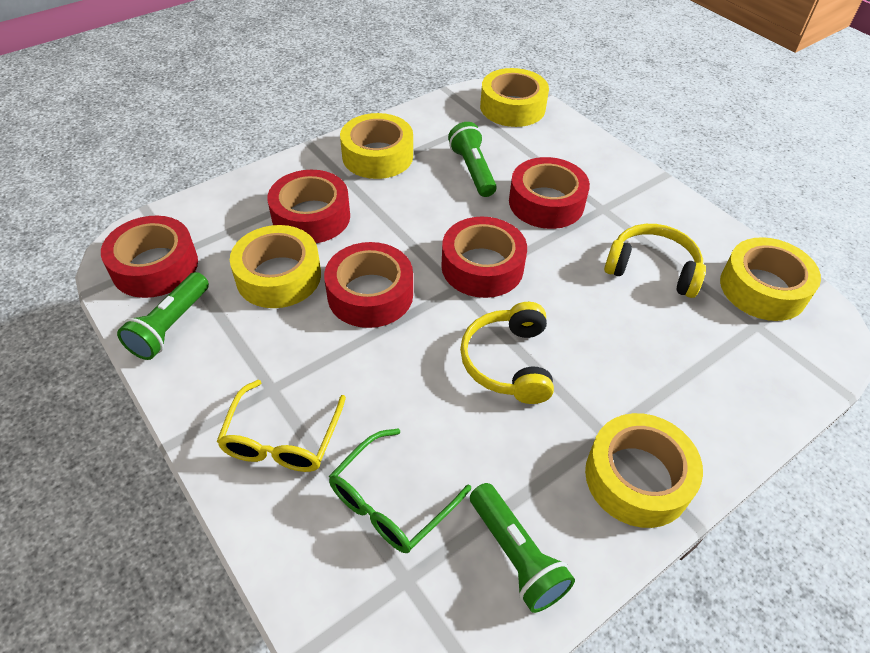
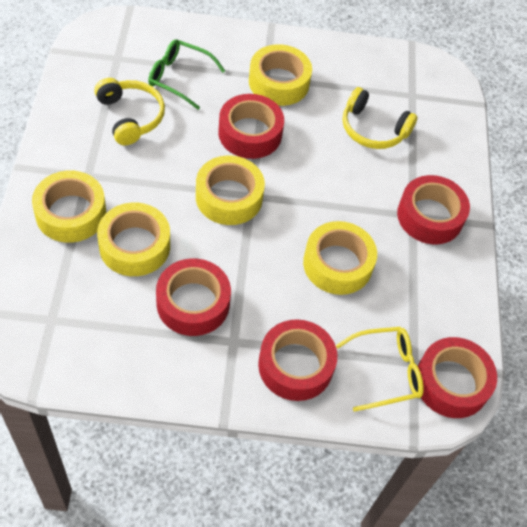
green flashlight: 3 -> 0

